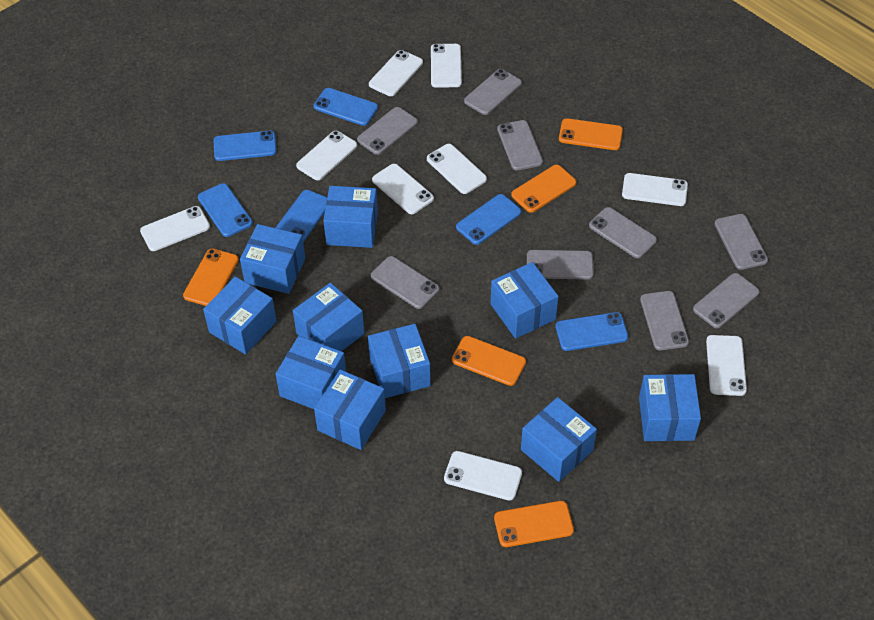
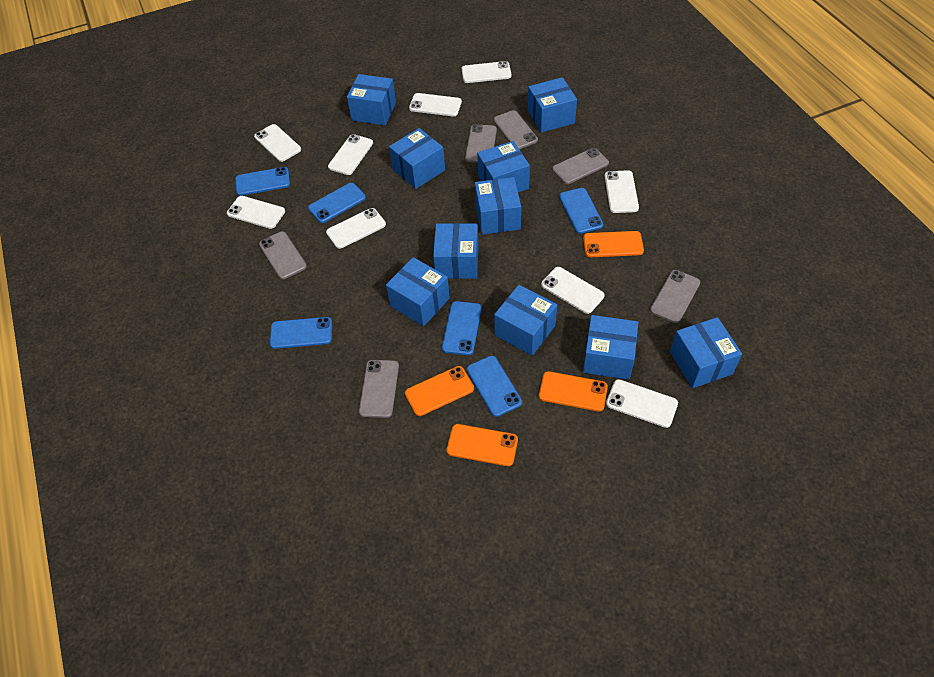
grey phone: 9 -> 6
orange phone: 5 -> 4

